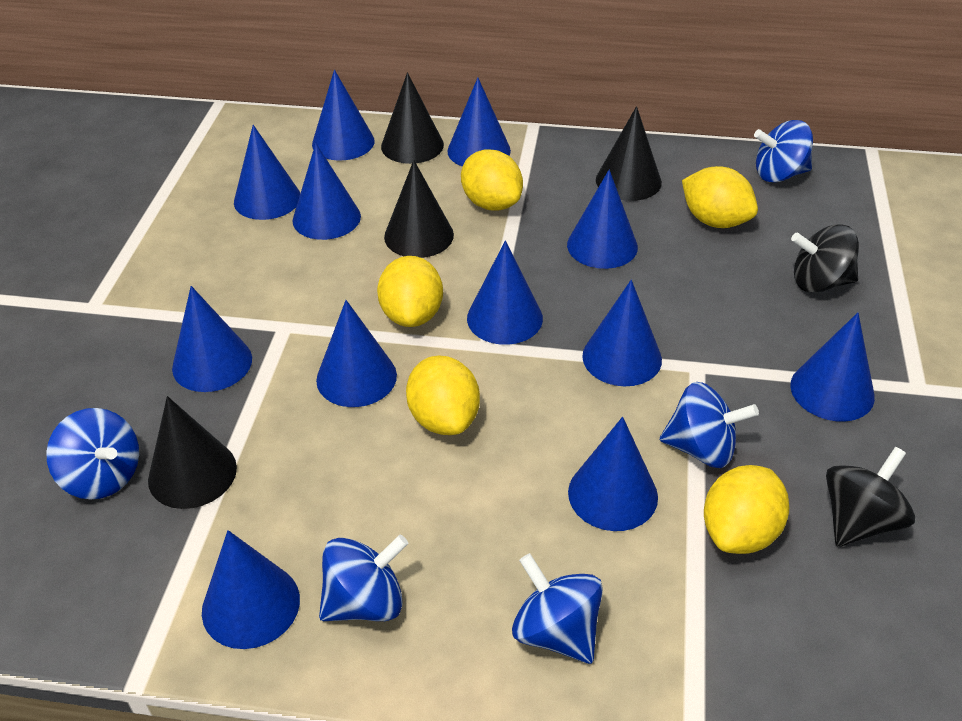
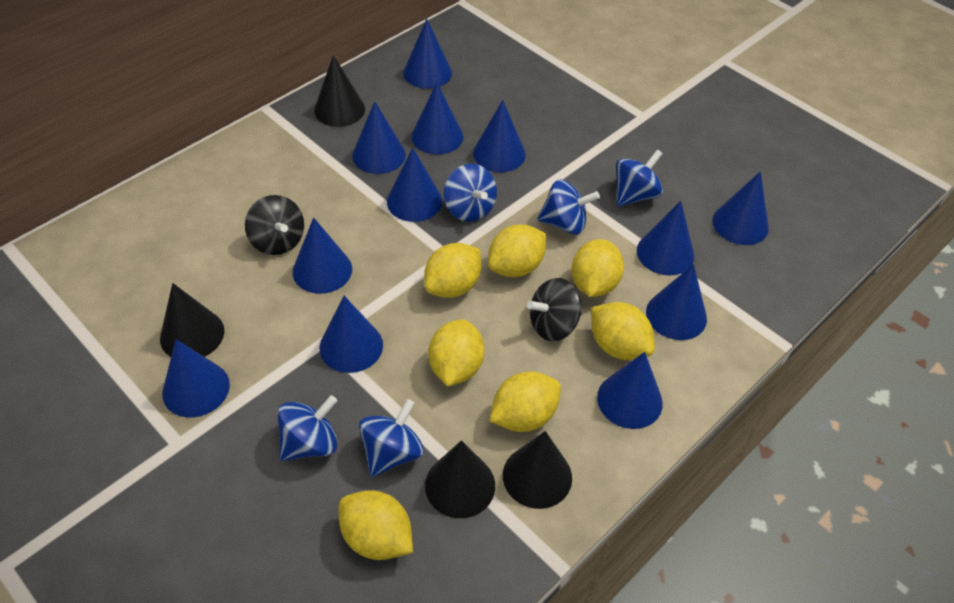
yellow lemon: 5 -> 7

